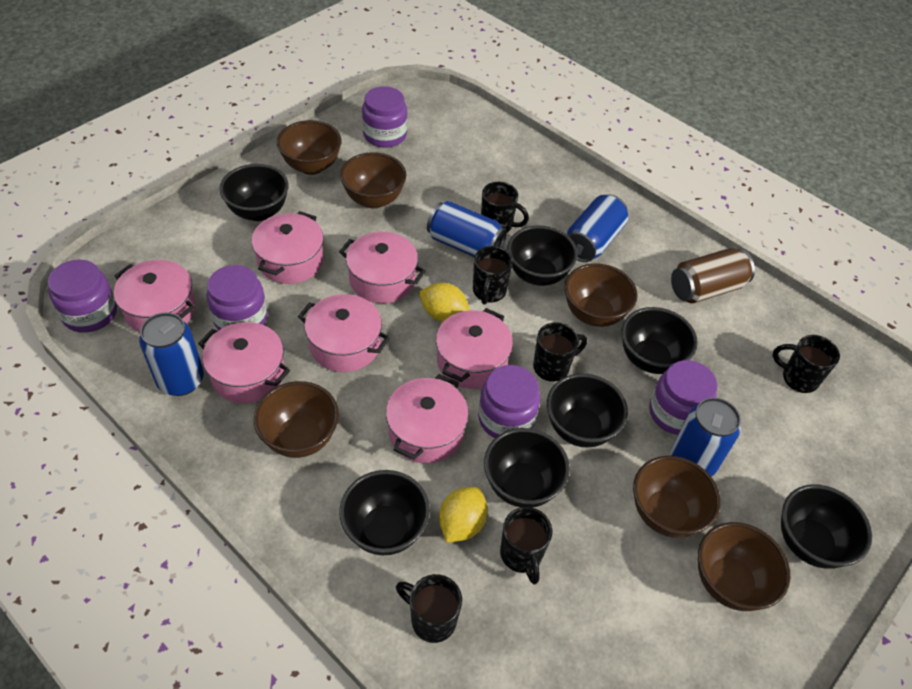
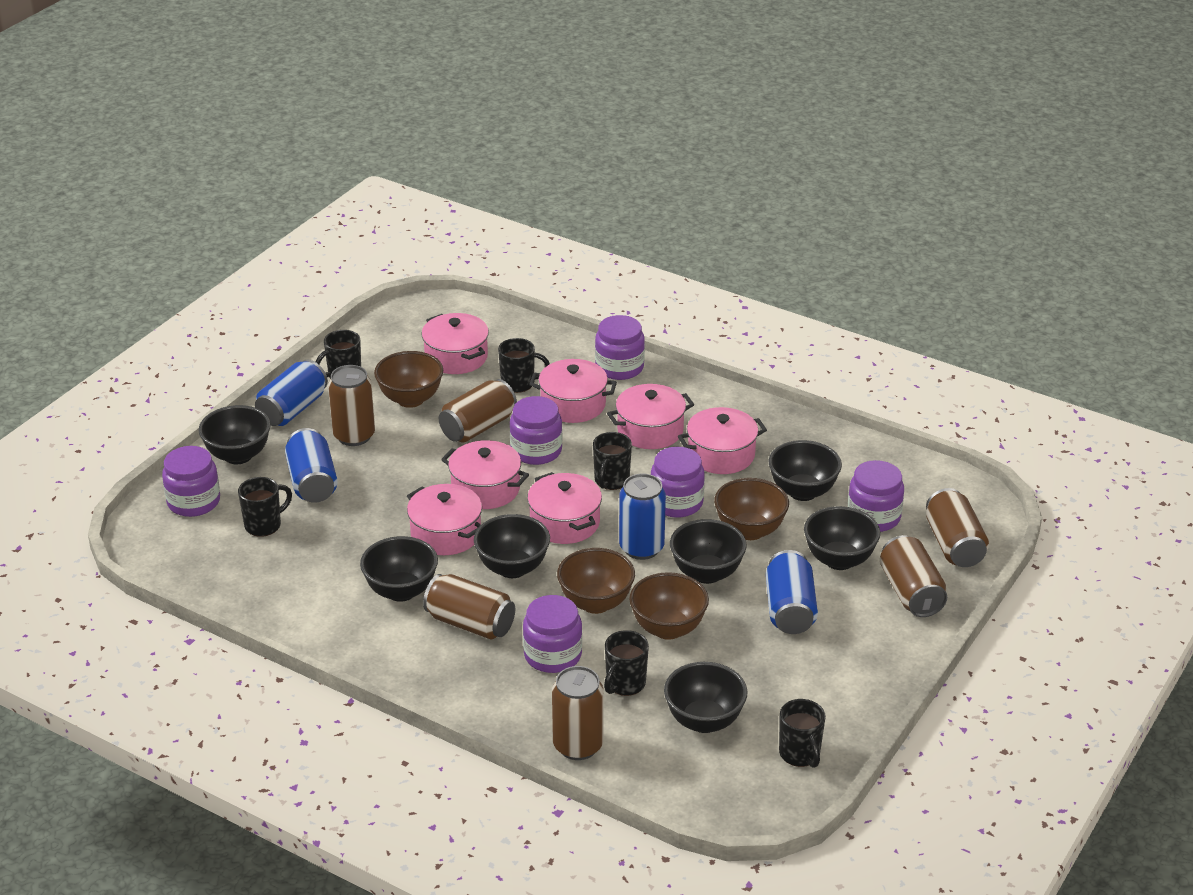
brown bowl: 6 -> 4
brown can: 1 -> 6
purple jar: 5 -> 6
yellow lemon: 2 -> 0

